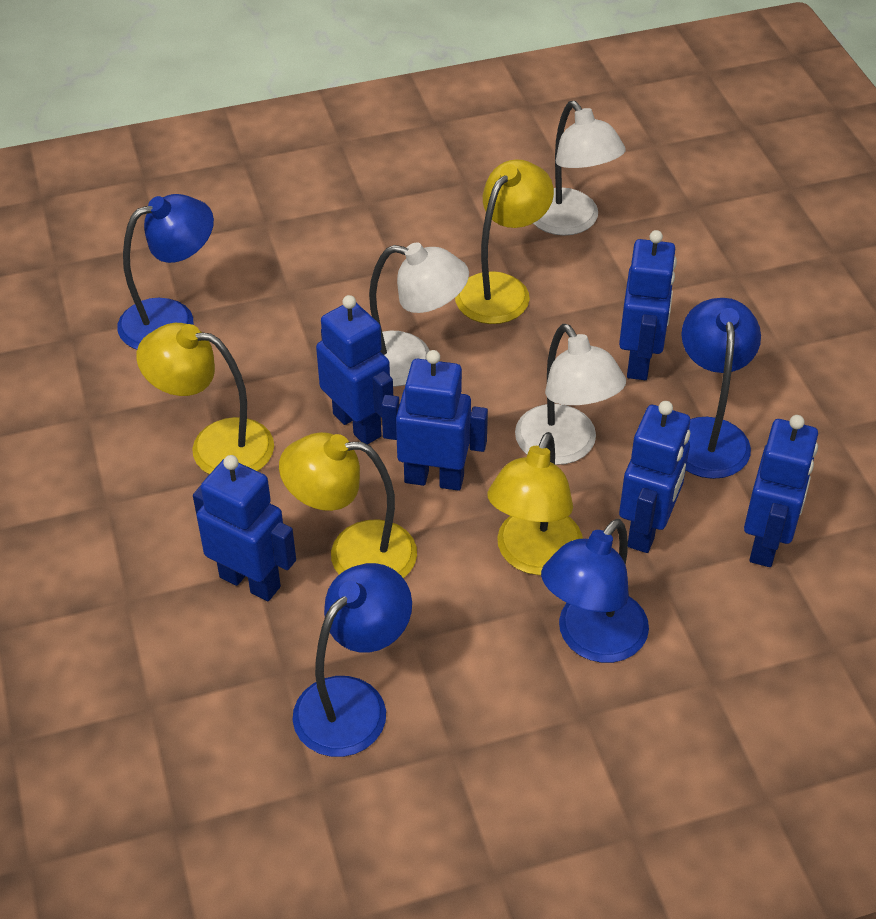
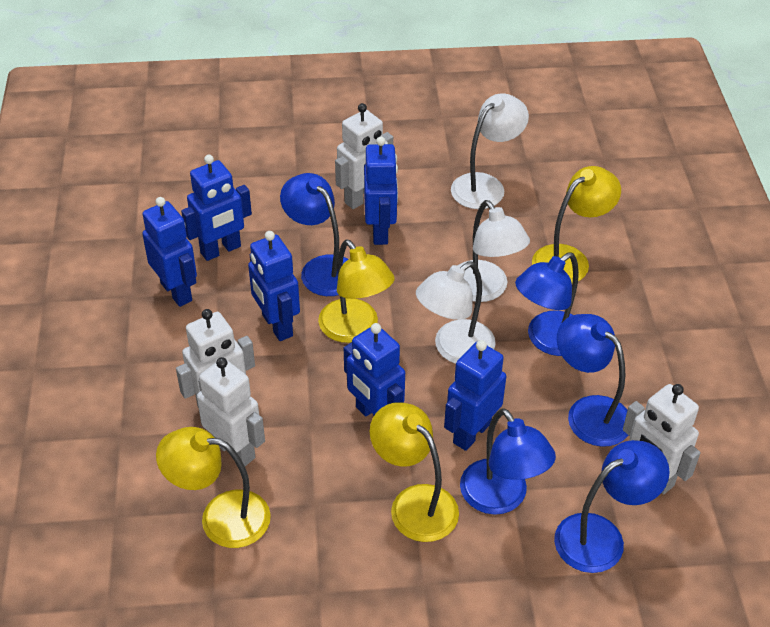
blue lamp: 4 -> 5
white robot: 0 -> 4

